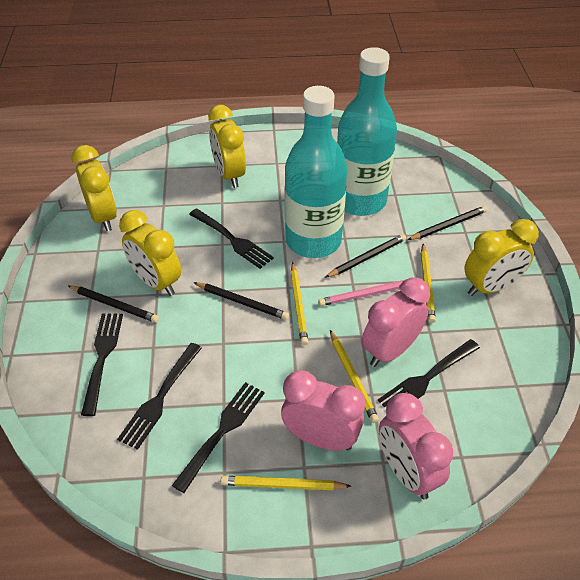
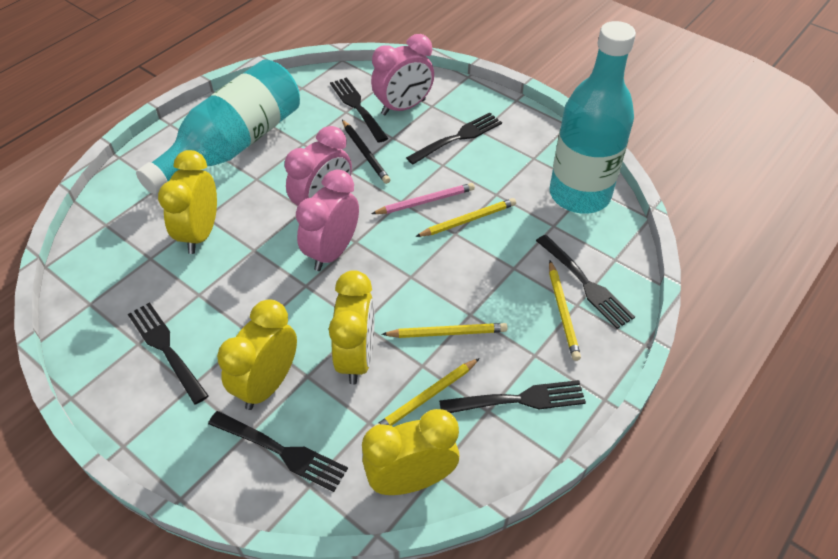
black fork: 5 -> 6
black pencil: 4 -> 1

